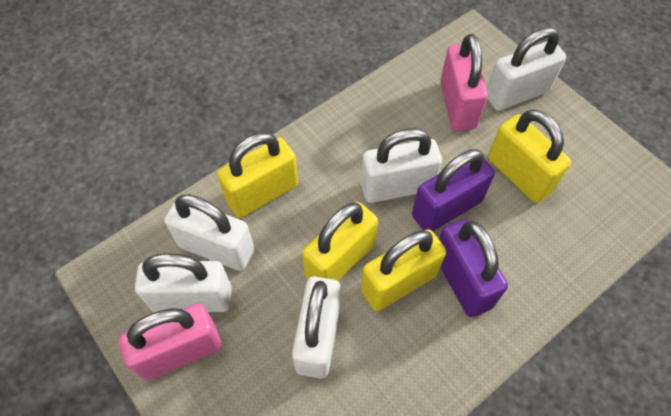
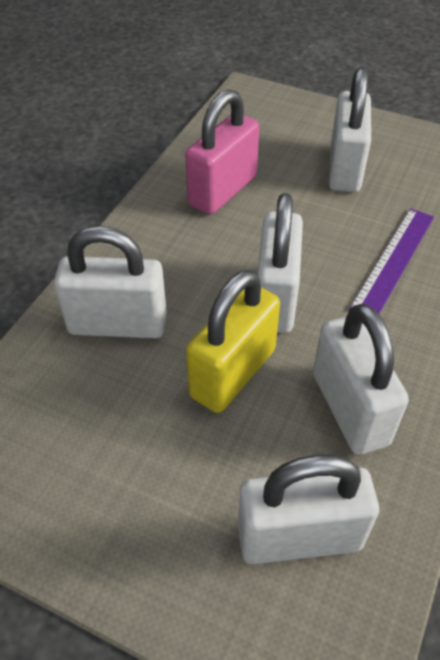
pink padlock: 2 -> 1
purple padlock: 2 -> 0
purple ruler: 0 -> 1
yellow padlock: 4 -> 1

